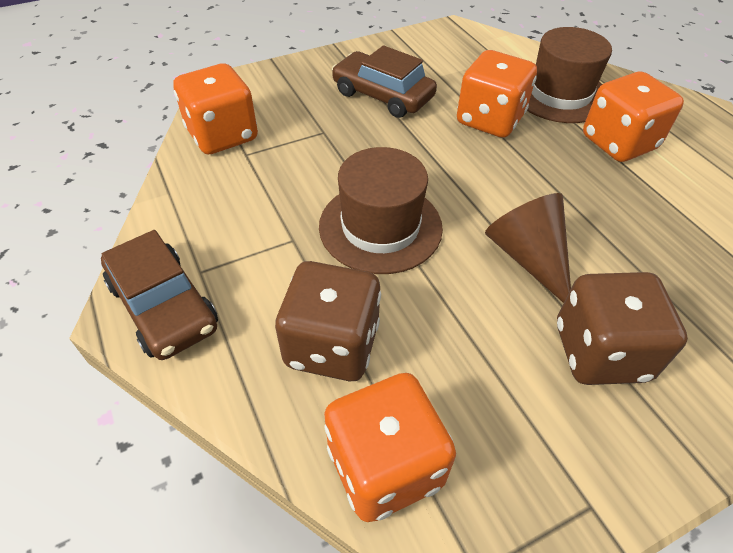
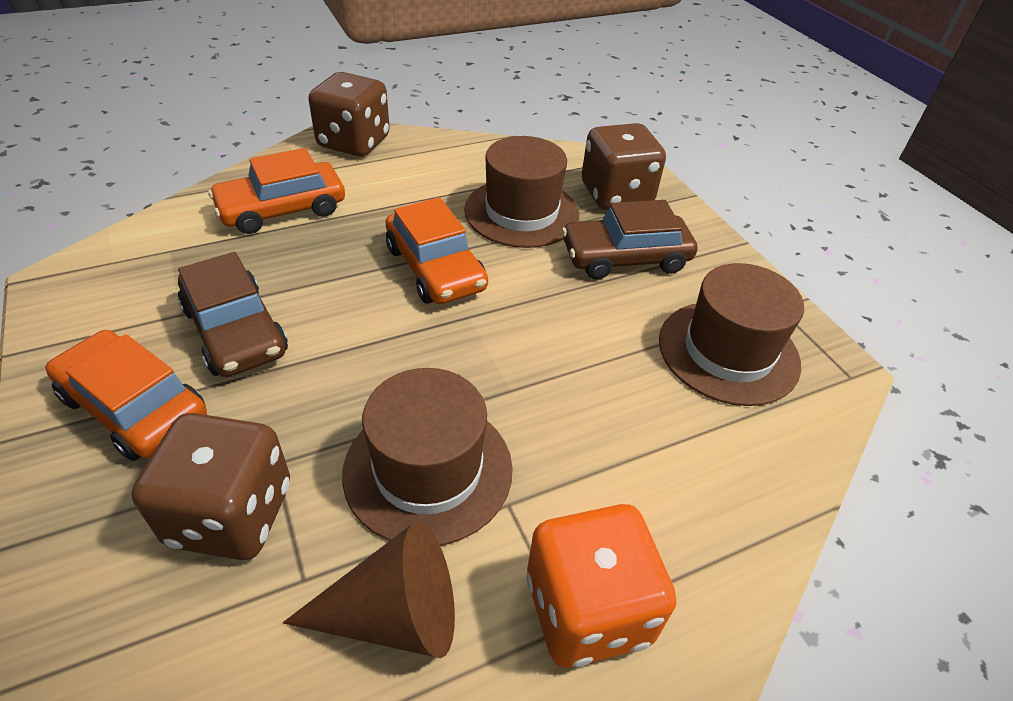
brown dice: 2 -> 3
brown hat: 2 -> 3
orange car: 0 -> 3
orange dice: 4 -> 1

